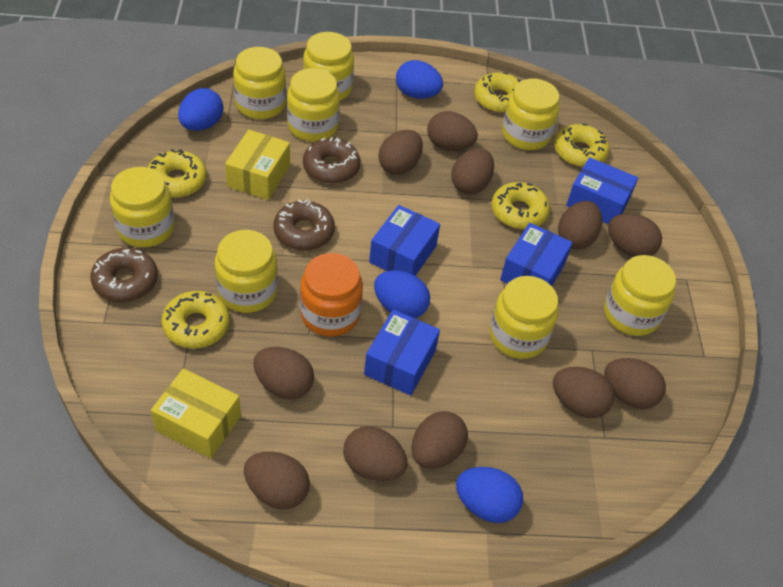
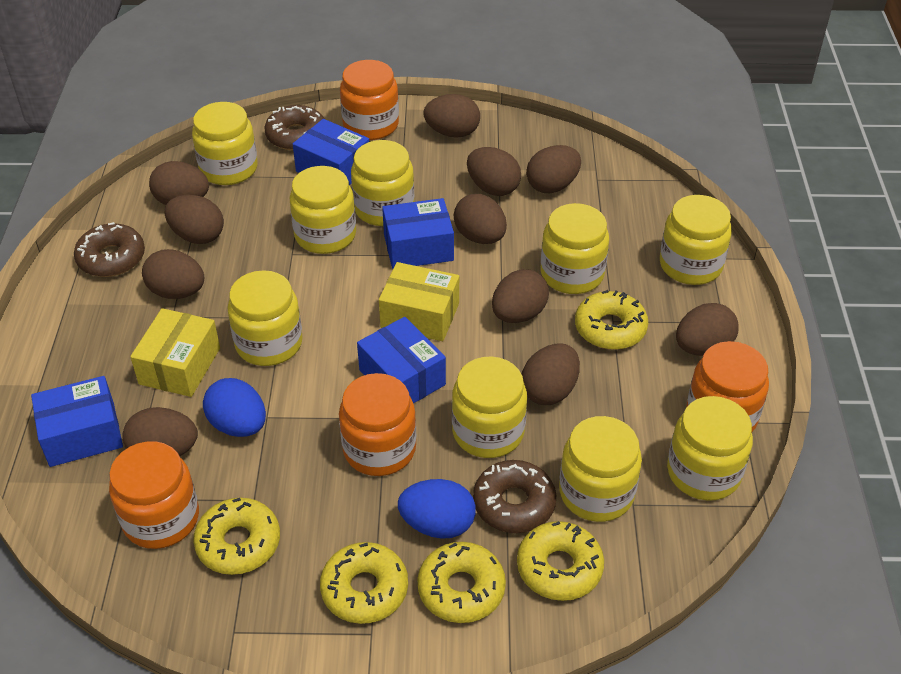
blue egg: 4 -> 2
orange jar: 1 -> 4
yellow jar: 8 -> 9

